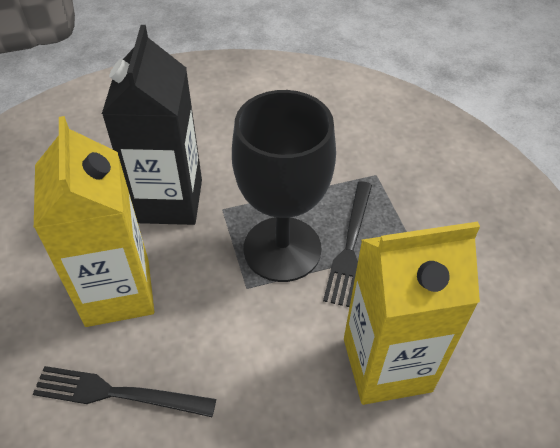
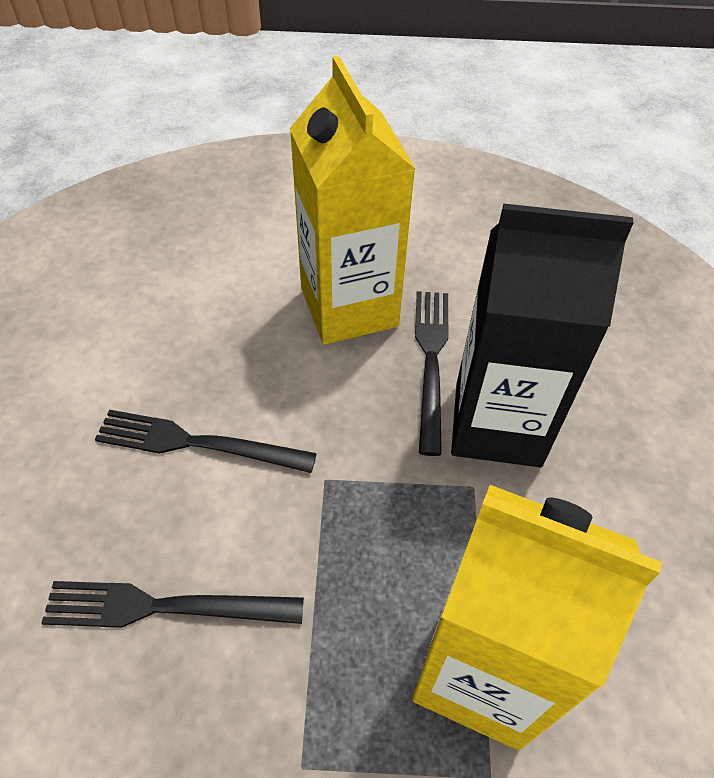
black fork: 2 -> 3
black goblet: 1 -> 0

